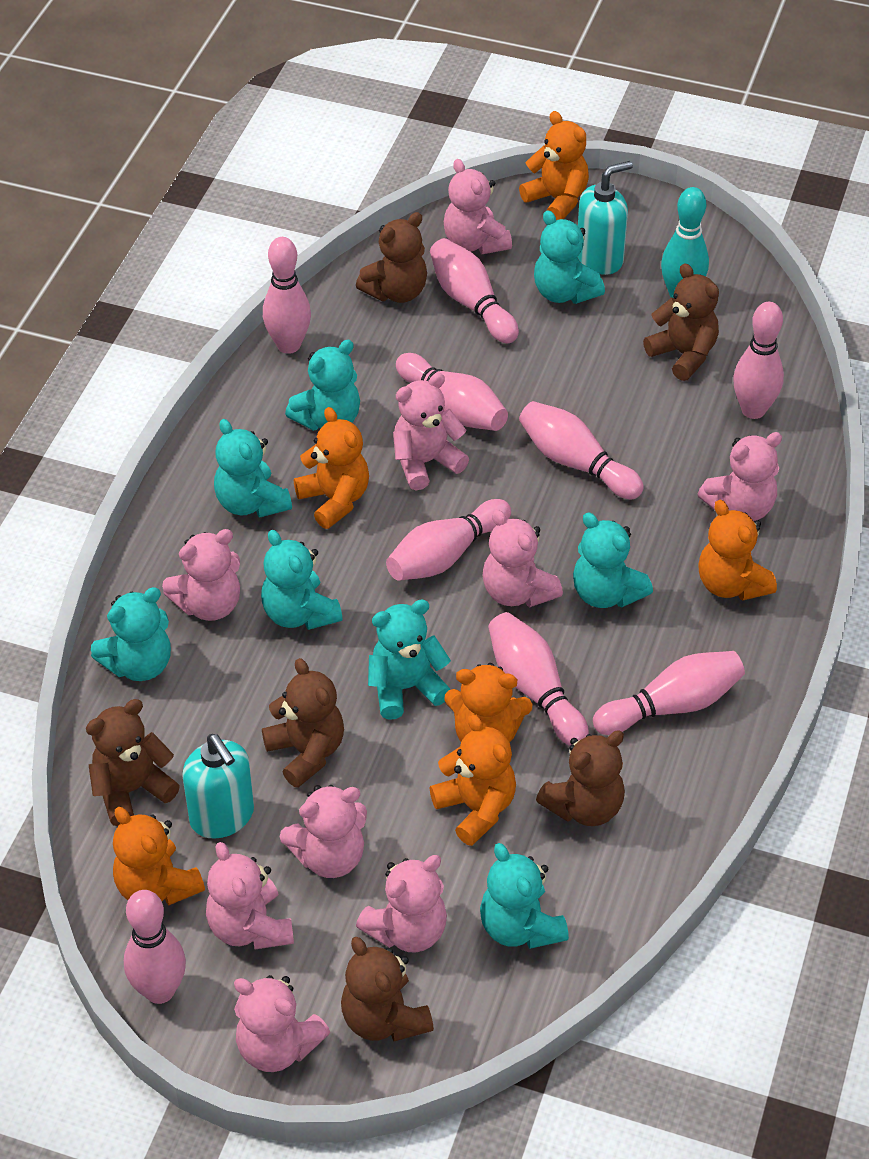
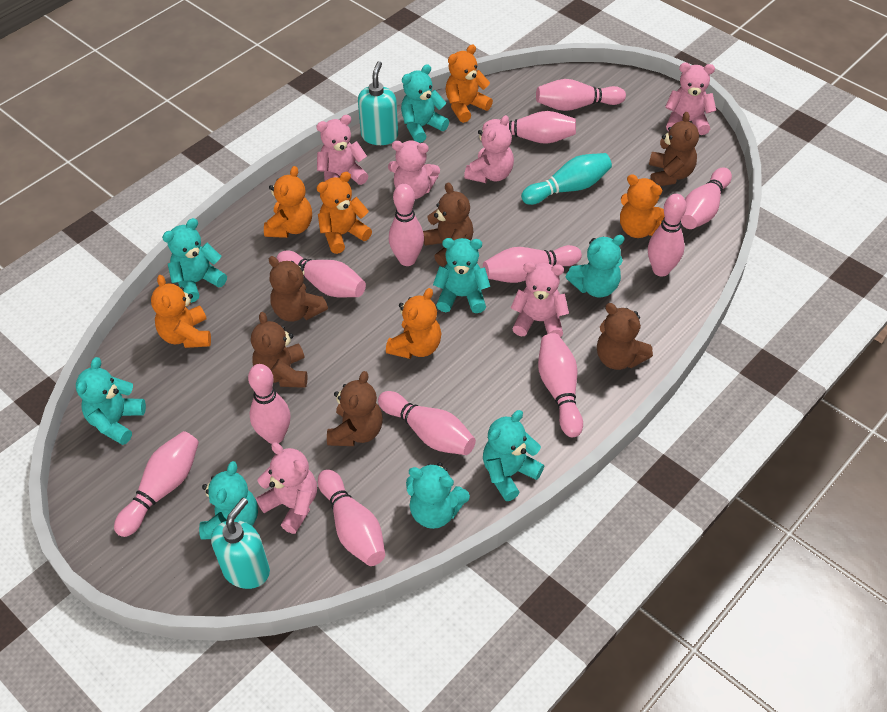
pink bowling pin: 9 -> 12
pink teddy bear: 9 -> 6

